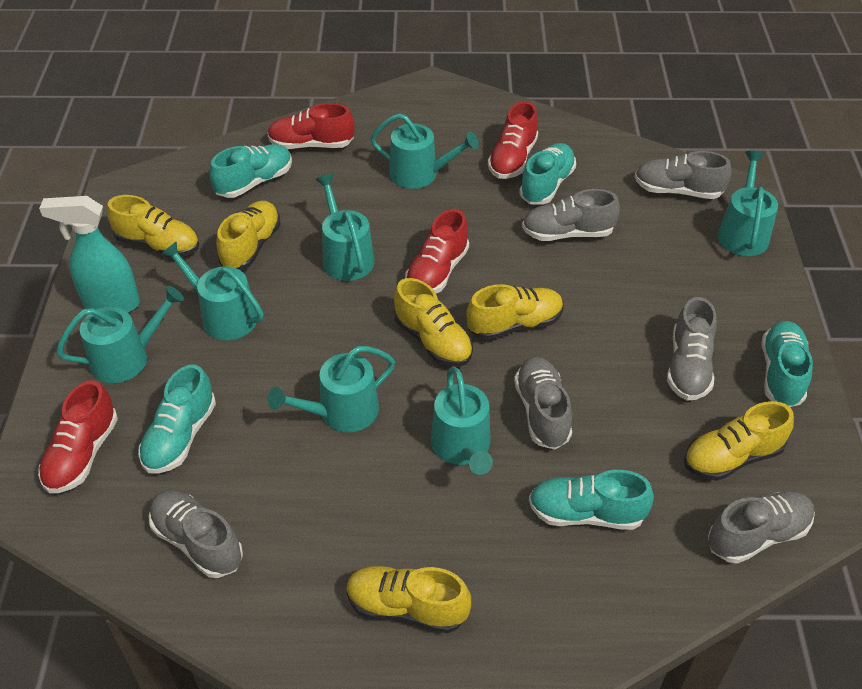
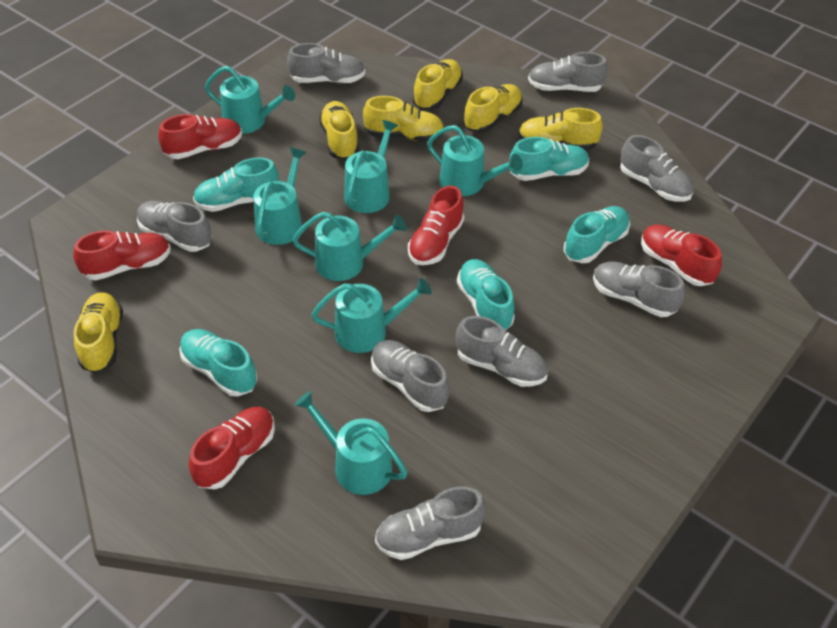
grey shoe: 6 -> 8
red shoe: 4 -> 5
turquoise spray bottle: 1 -> 0

